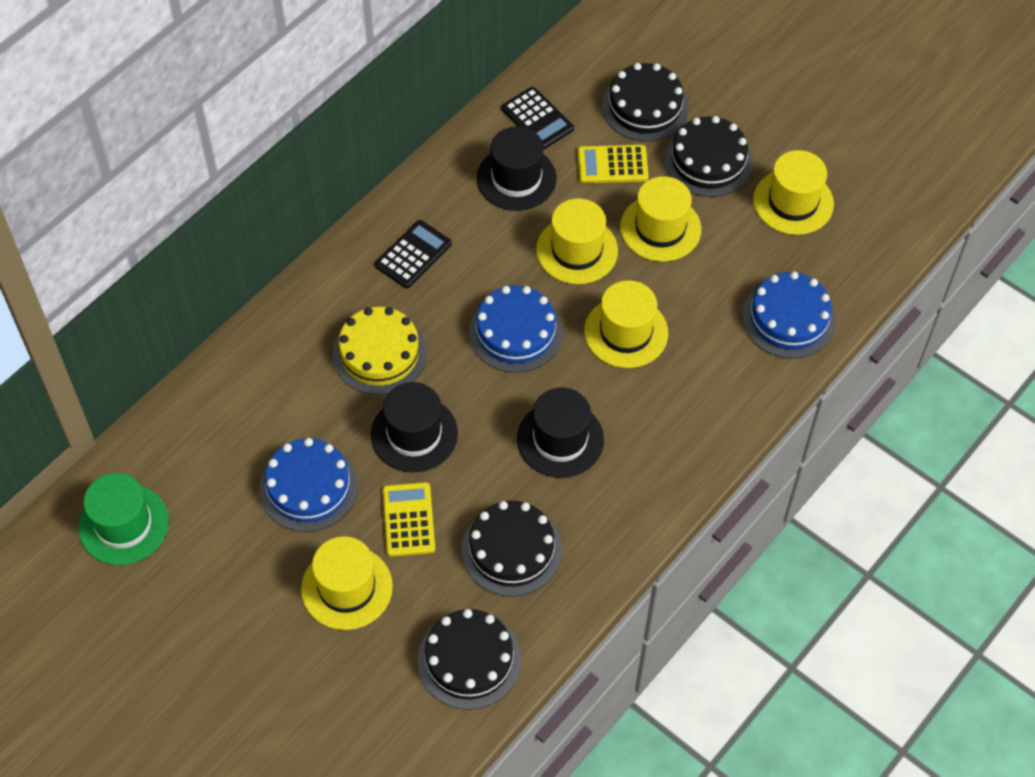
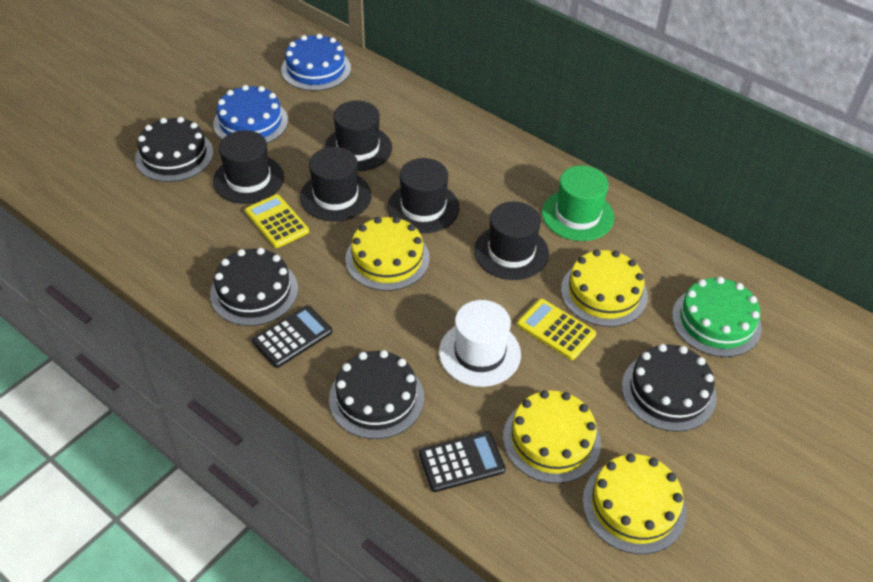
black hat: 3 -> 5
blue cake: 3 -> 2
green cake: 0 -> 1
white hat: 0 -> 1
yellow cake: 1 -> 4
yellow hat: 5 -> 0

